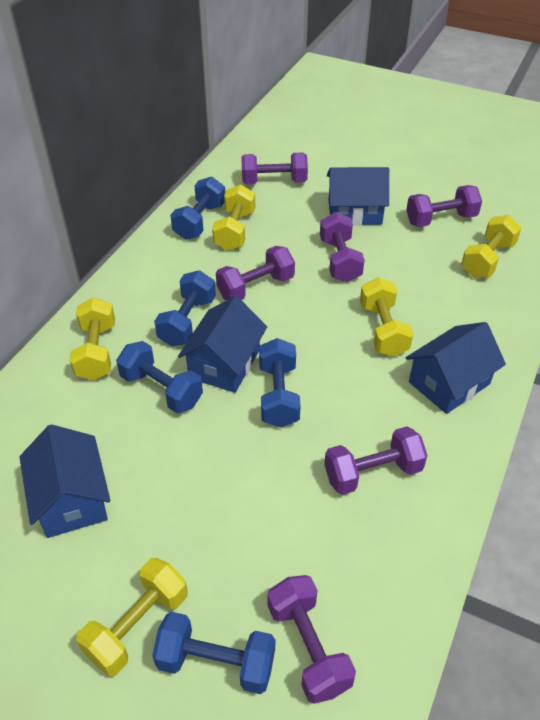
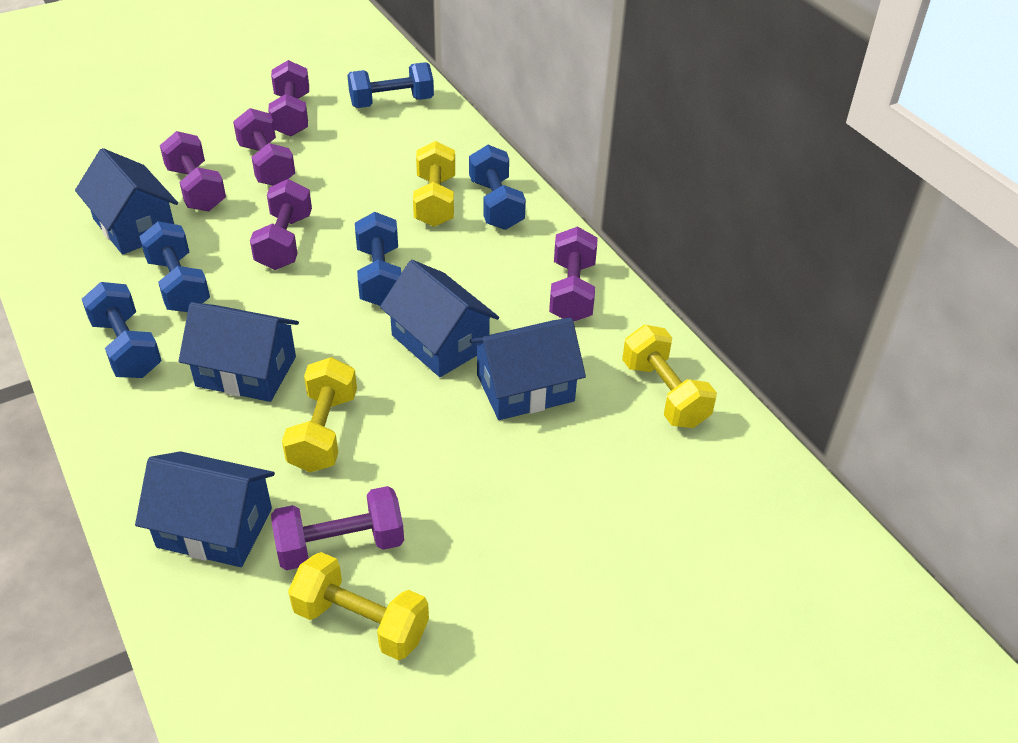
blue house: 4 -> 5
yellow dumbbell: 5 -> 4

